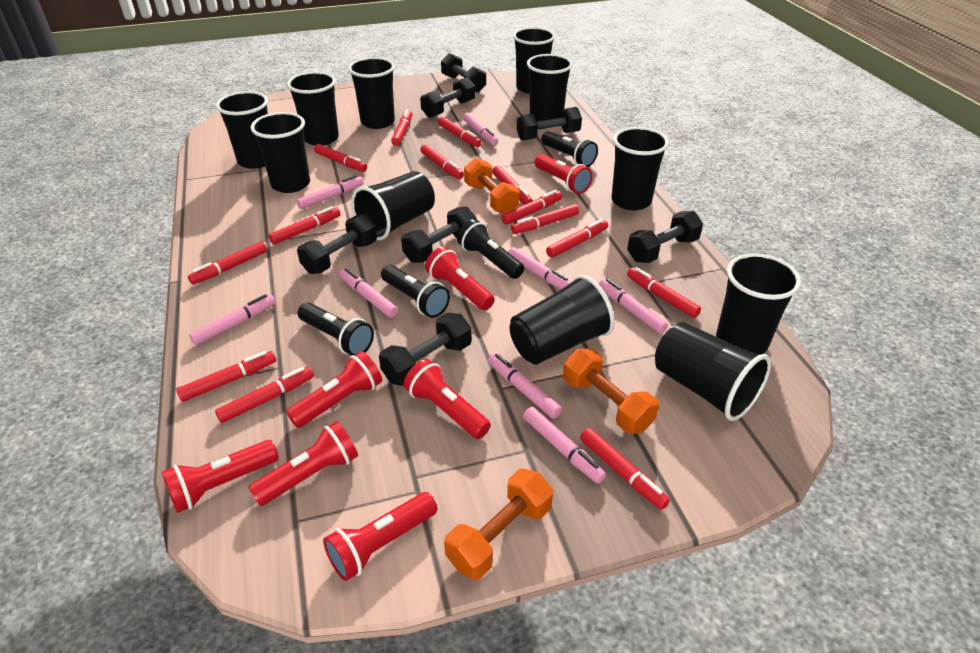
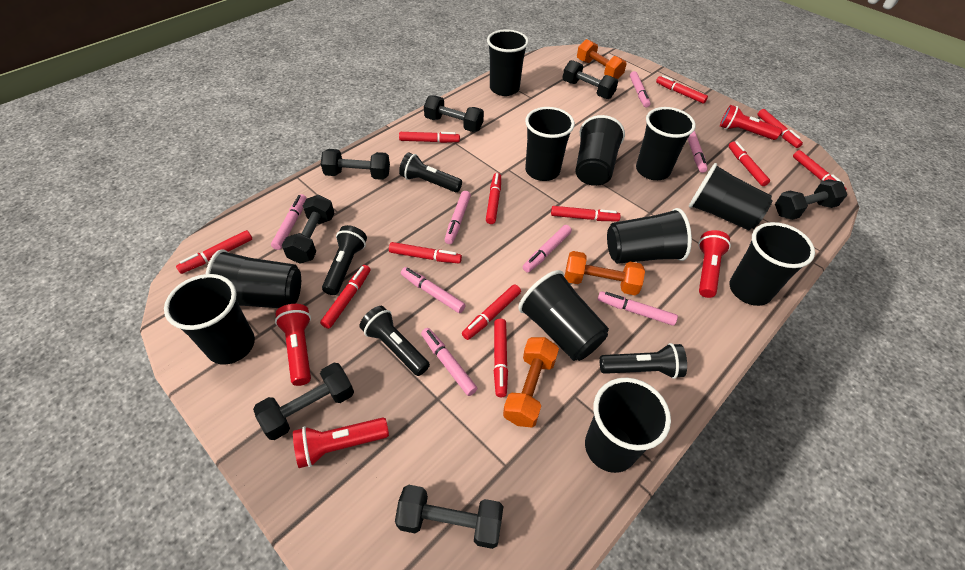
red flashlight: 7 -> 4
red marker: 14 -> 12

